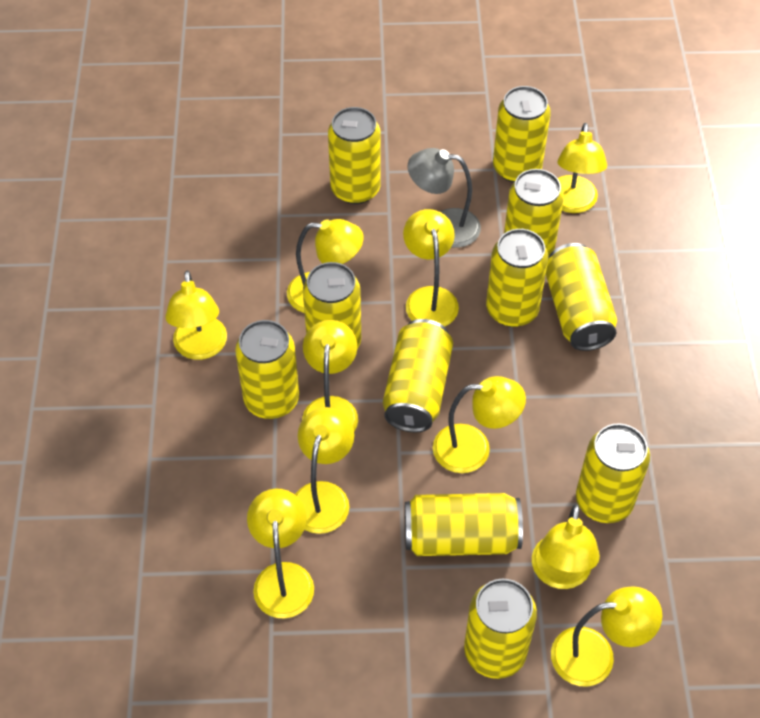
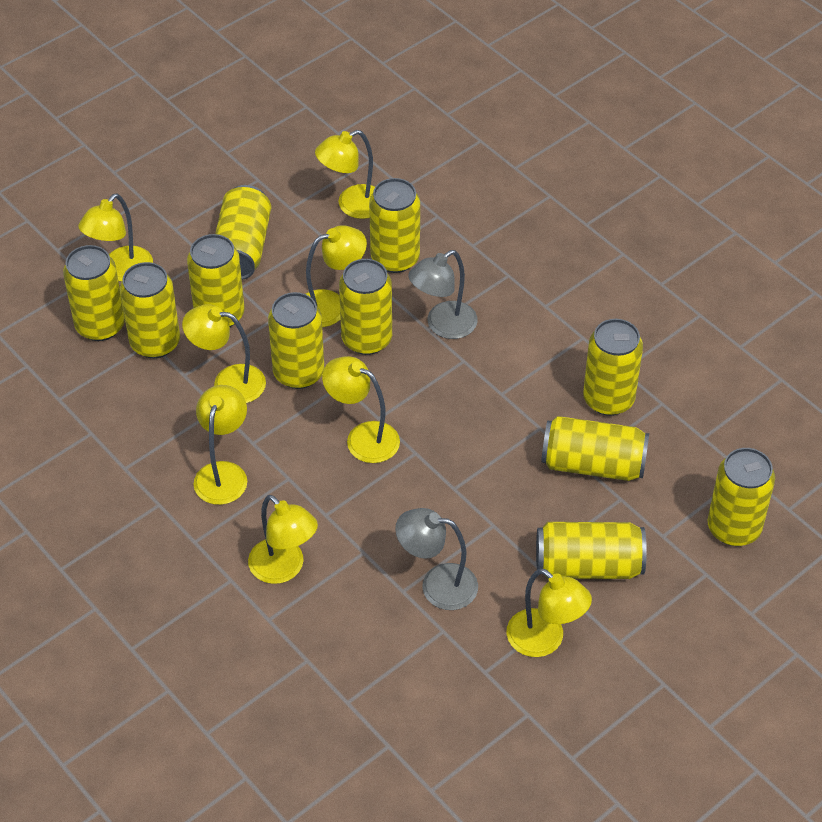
grey lamp: 1 -> 2
yellow lamp: 10 -> 8

